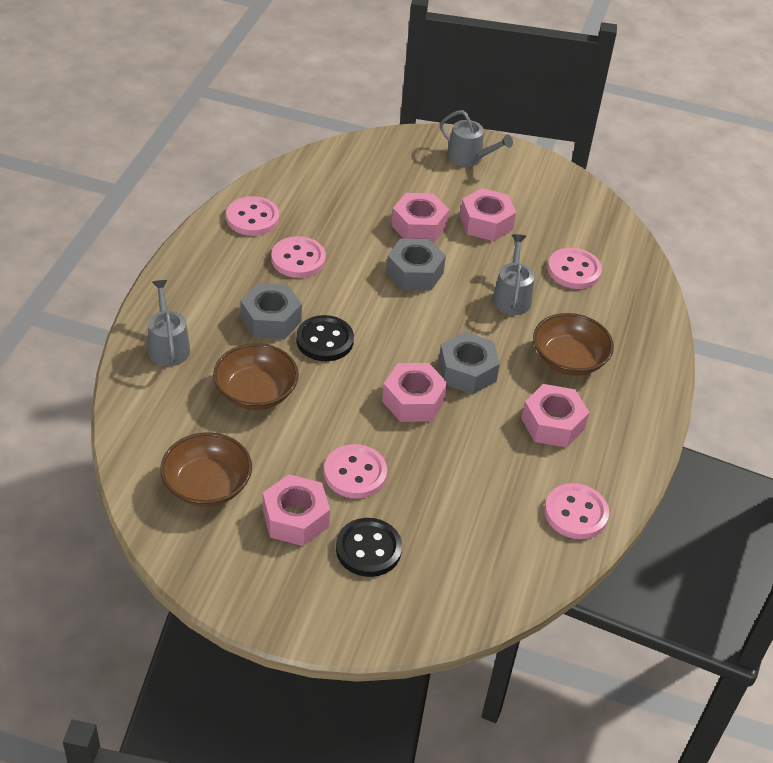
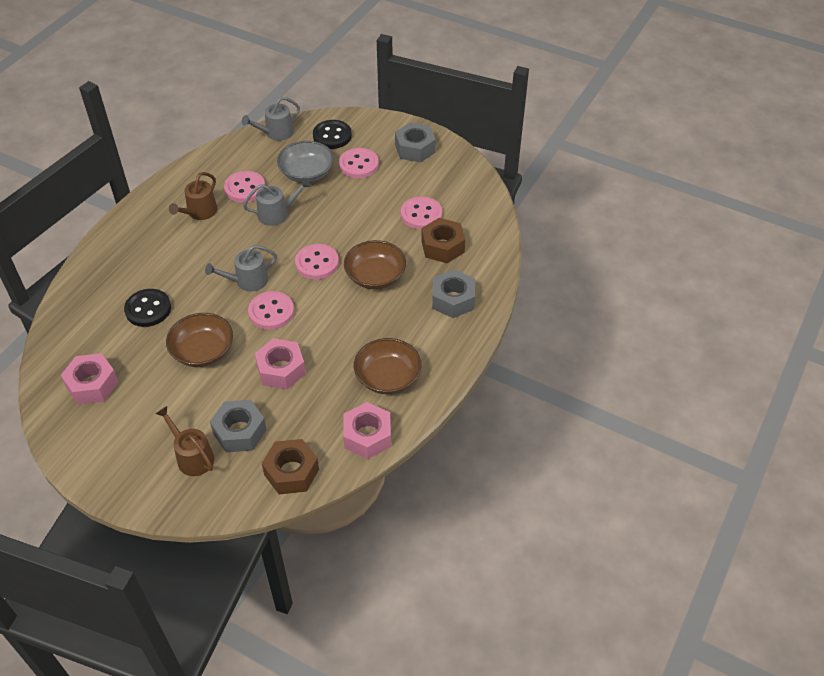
brown nut: 0 -> 2
brown watering can: 0 -> 2
grey bowl: 0 -> 1
pink nut: 5 -> 3

